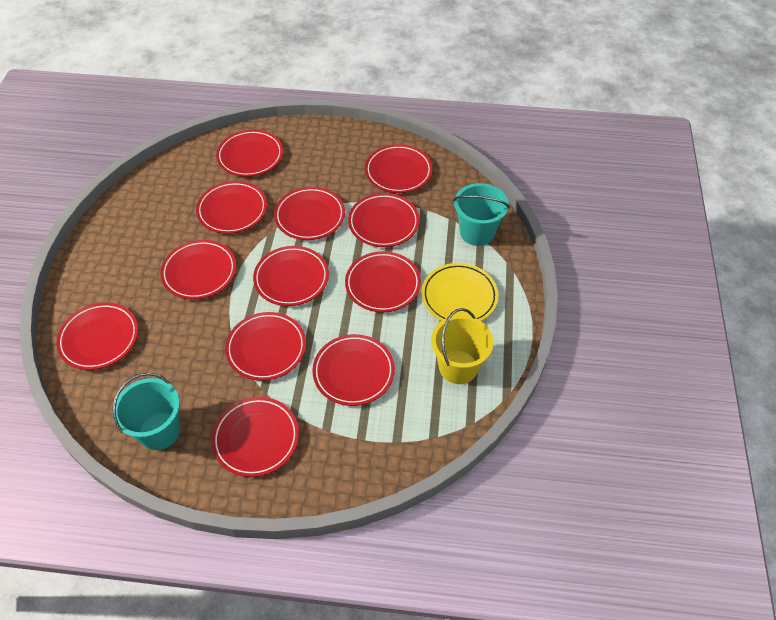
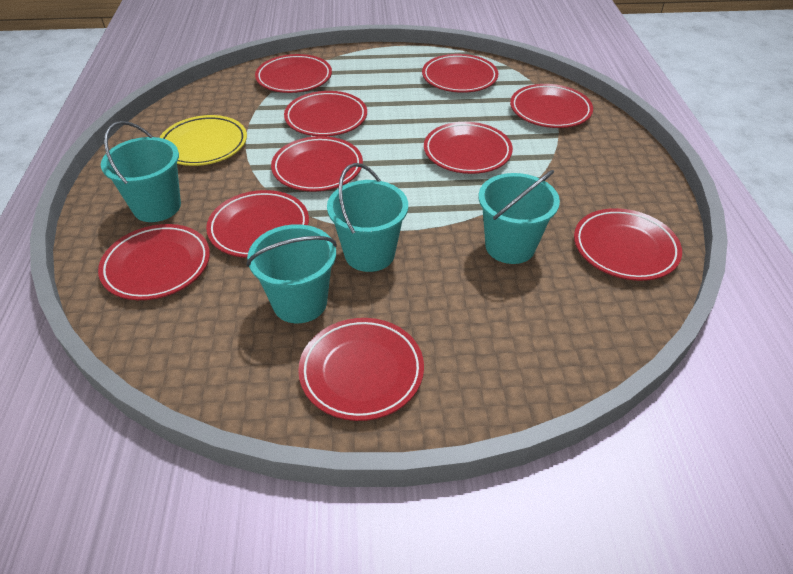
red plate: 12 -> 10
turquoise bucket: 2 -> 4
yellow bucket: 1 -> 0

